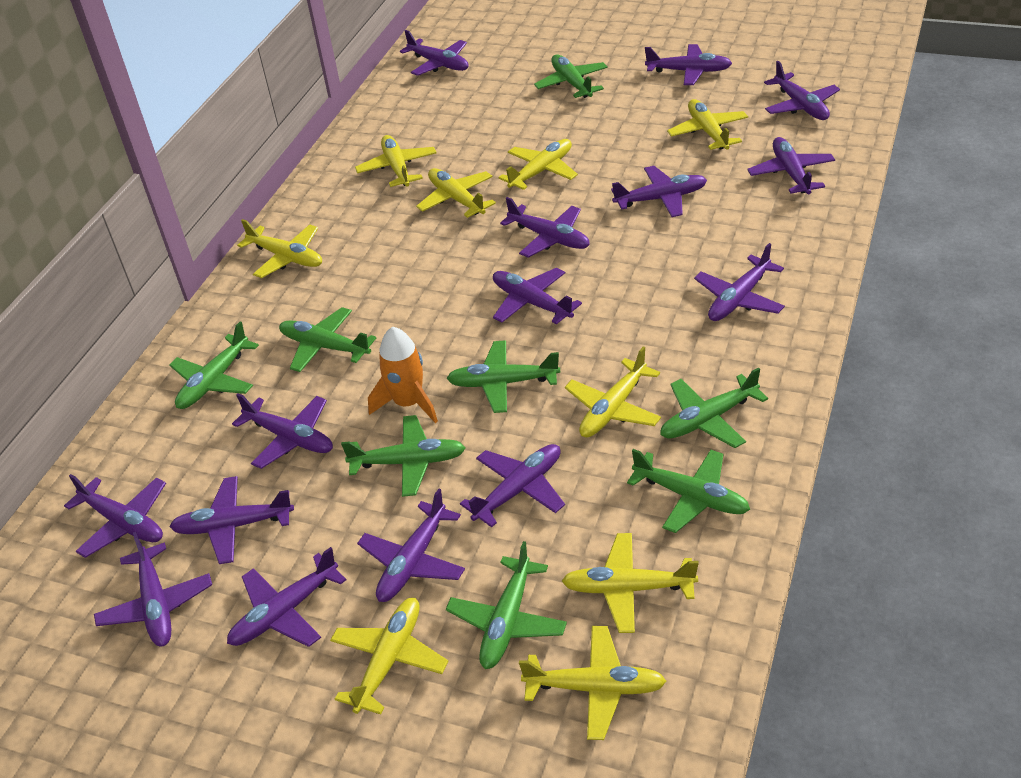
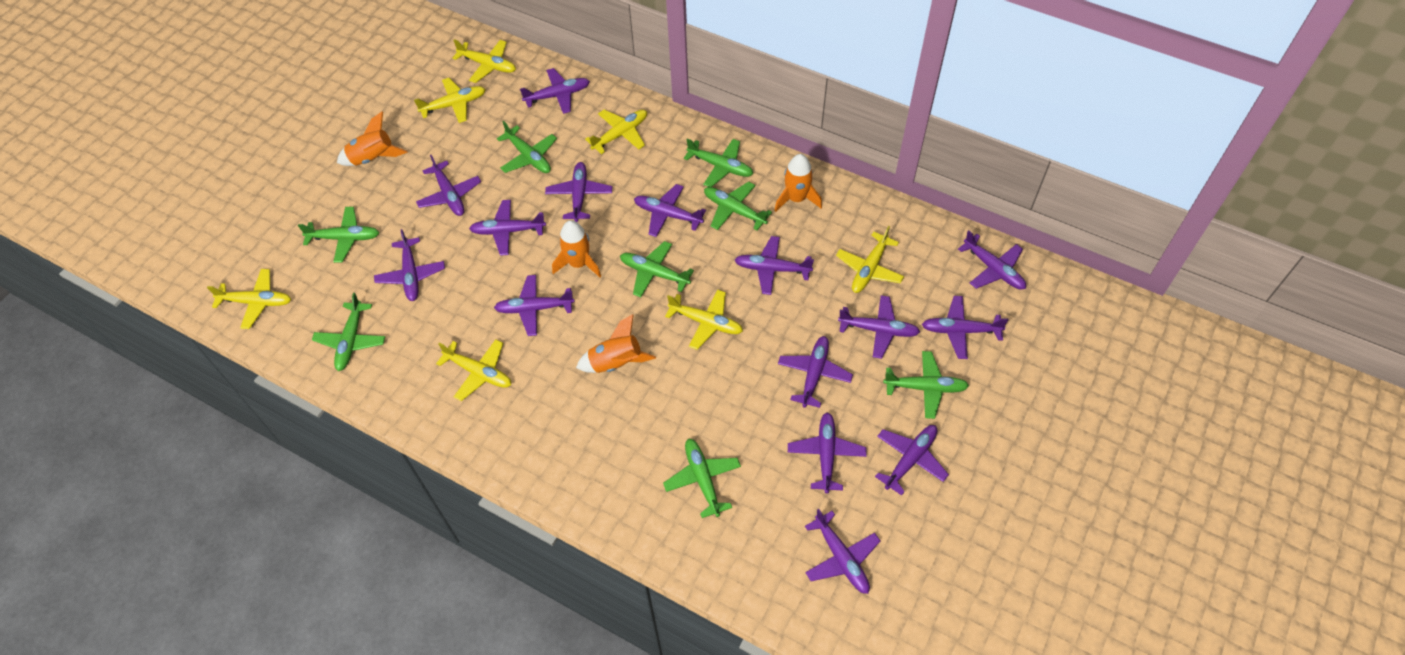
orange rocket: 1 -> 4
yellow plane: 9 -> 7

